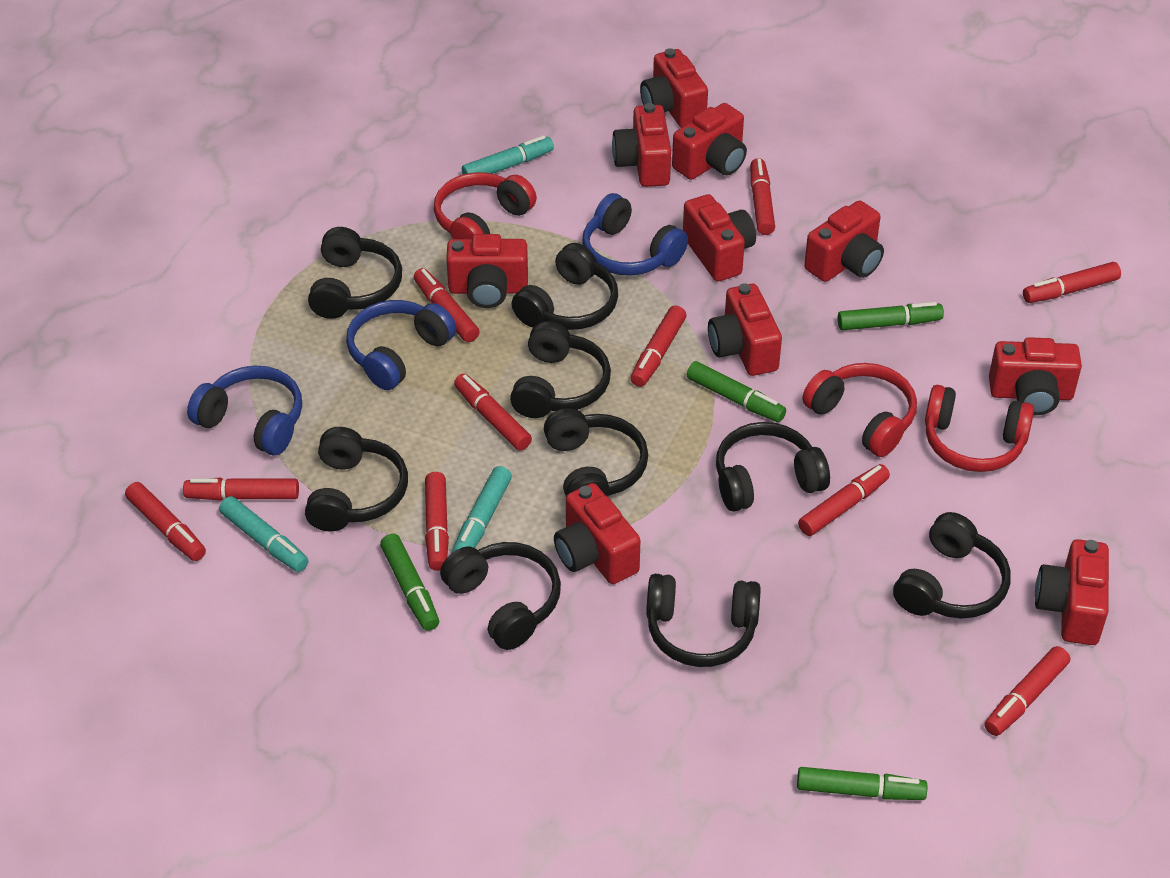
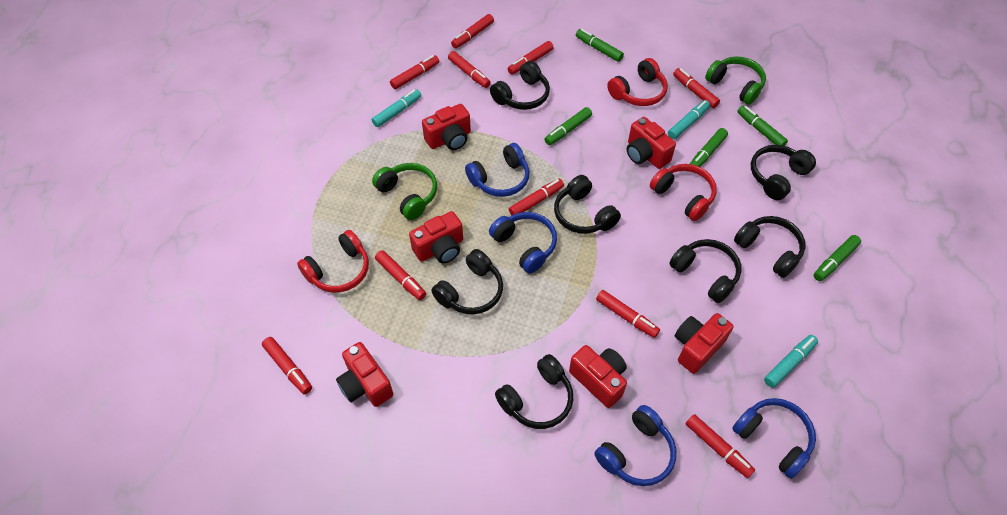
black headphones: 9 -> 7
blue headphones: 3 -> 4
green headphones: 0 -> 2
green marker: 4 -> 5
red camera: 10 -> 6

